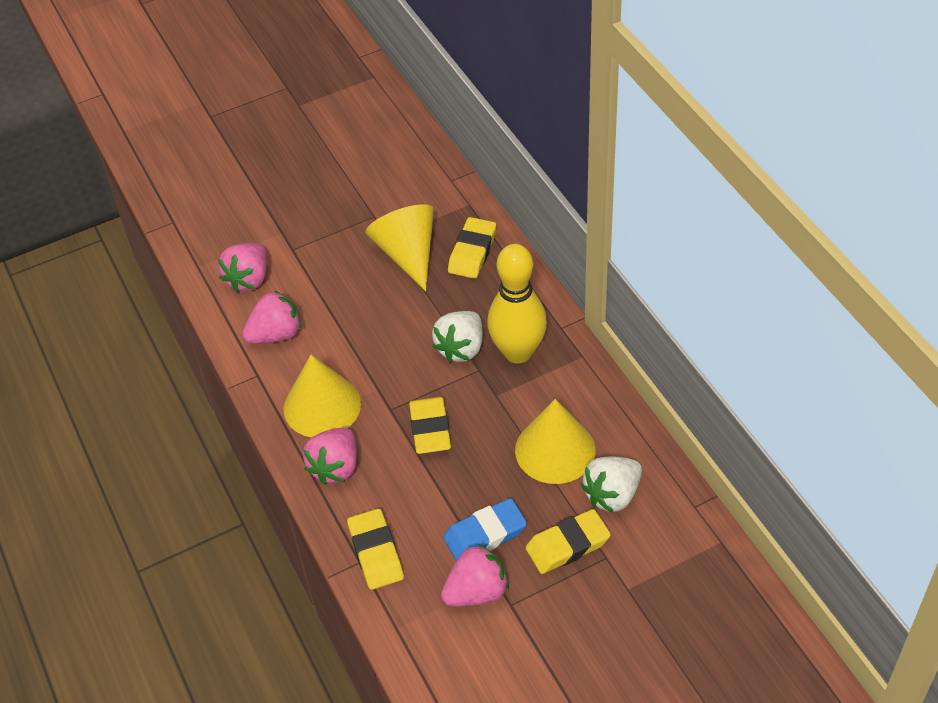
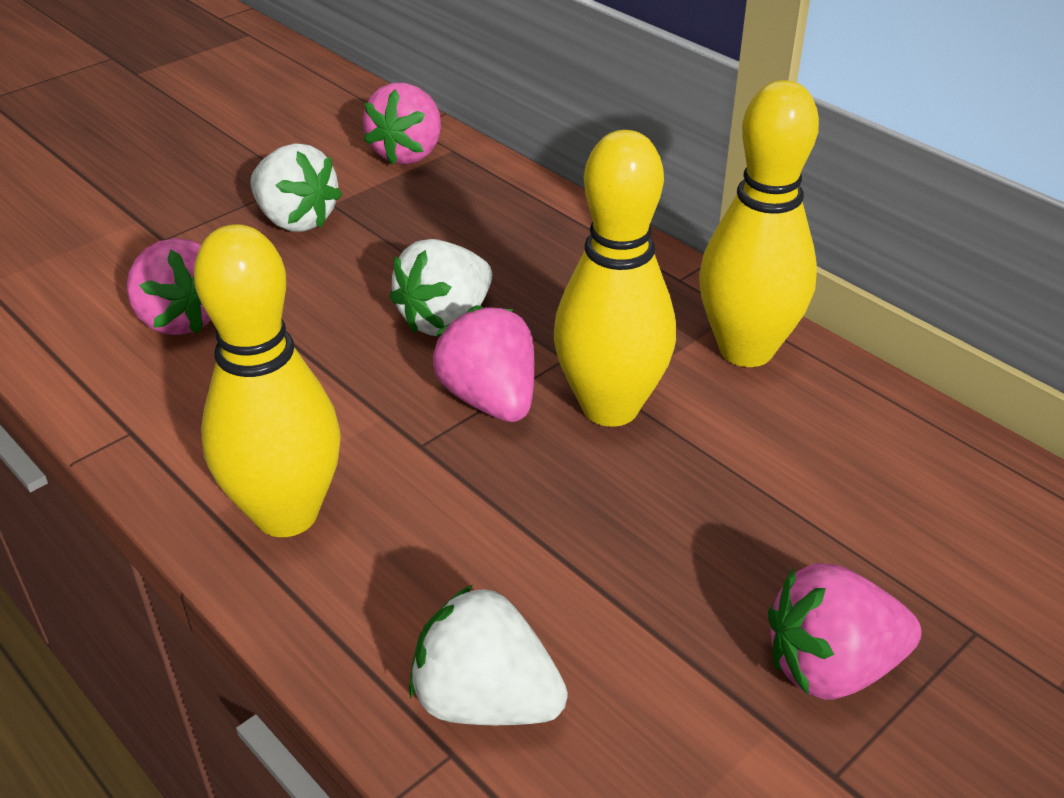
blue eraser: 1 -> 0
white strawberry: 2 -> 3
yellow bowling pin: 1 -> 3
yellow cone: 3 -> 0
yellow eraser: 4 -> 0

